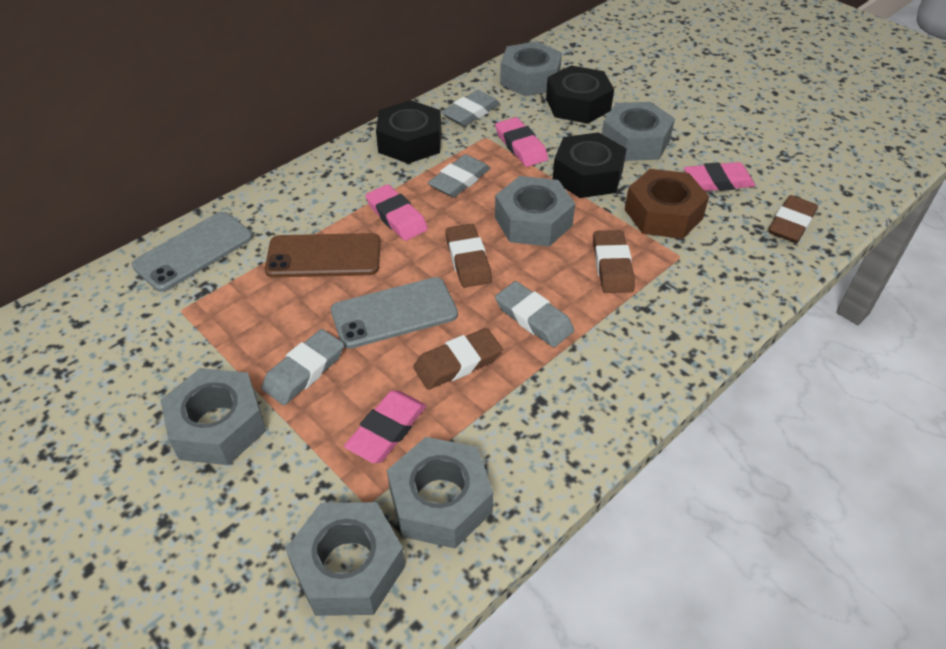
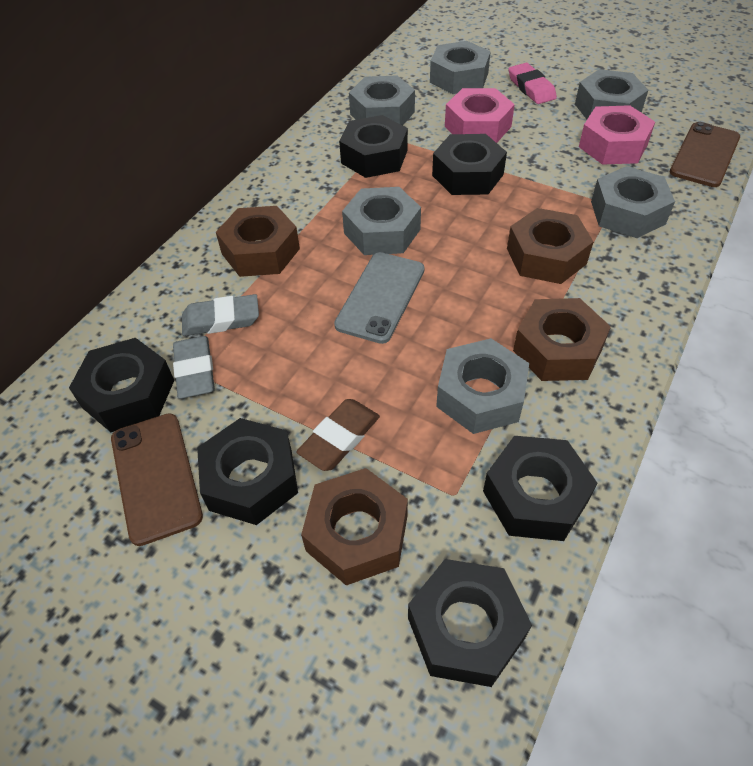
black nut: 3 -> 6
brown eraser: 4 -> 1
brown nut: 1 -> 4
brown phone: 1 -> 2
grey eraser: 4 -> 2
grey phone: 2 -> 1
pink eraser: 4 -> 1
pink nut: 0 -> 2

